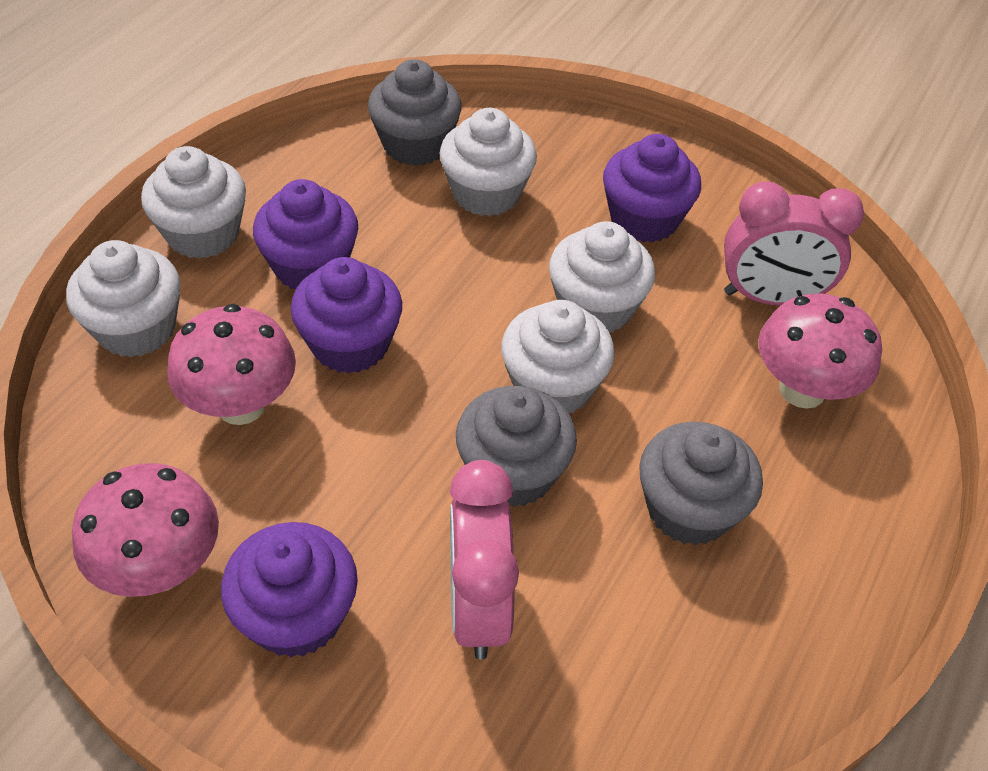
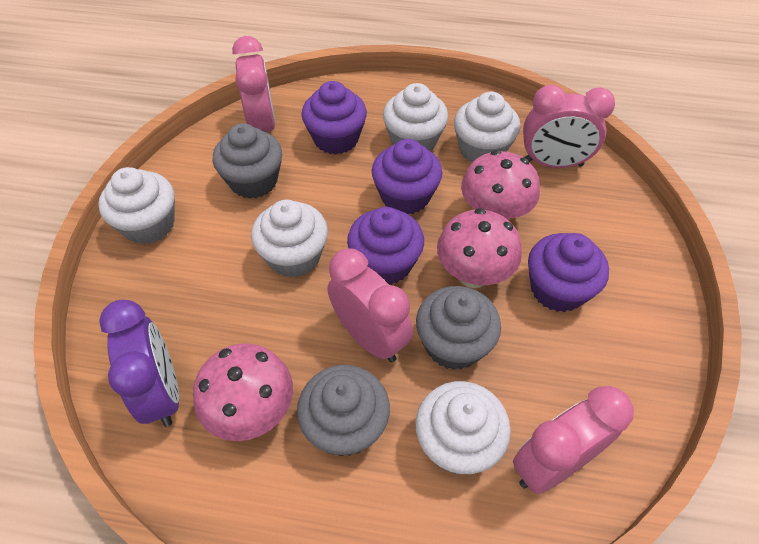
pink clock: 2 -> 4
purple clock: 0 -> 1

